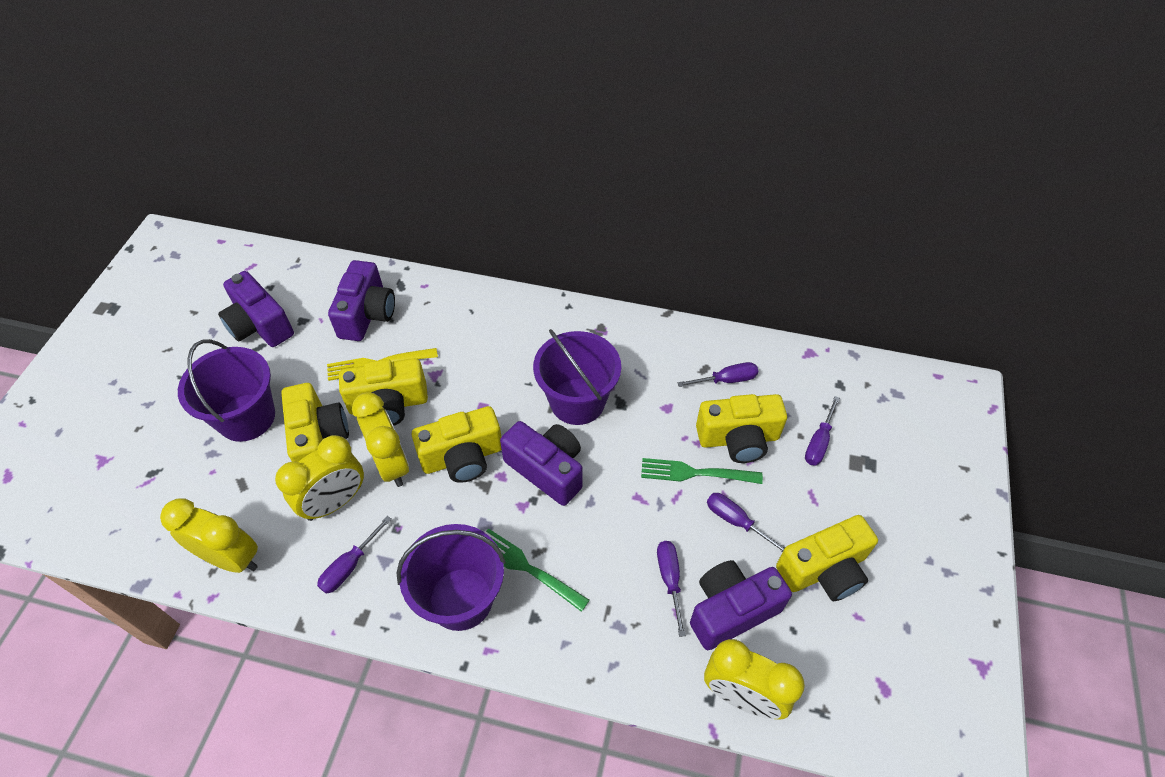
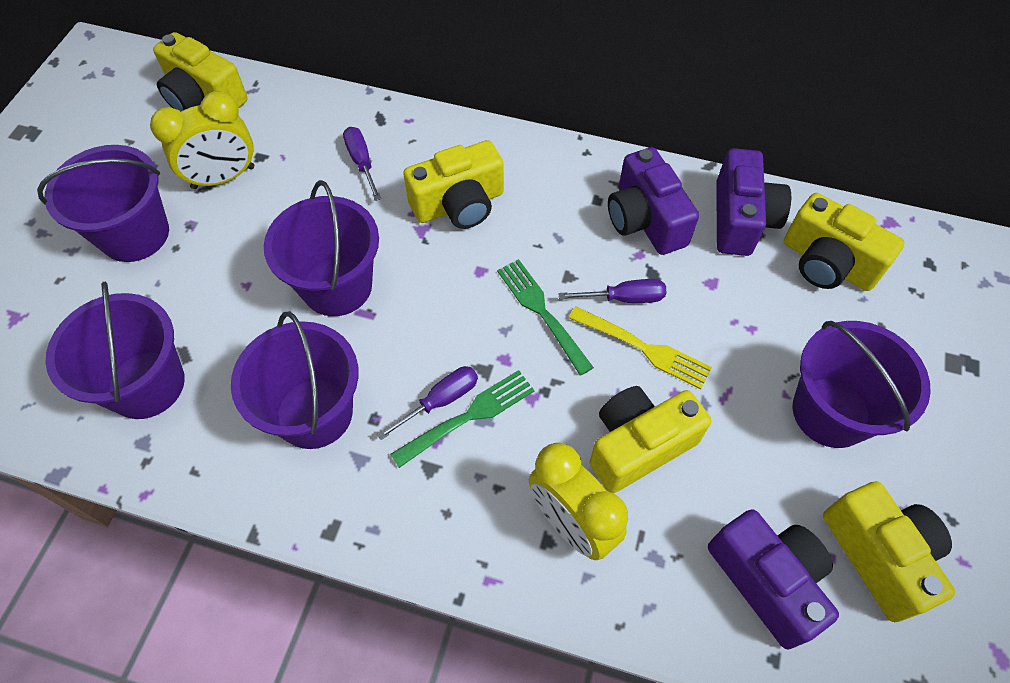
purple bucket: 3 -> 5
purple camera: 4 -> 3
purple screwdriver: 5 -> 3
yellow clock: 4 -> 2

